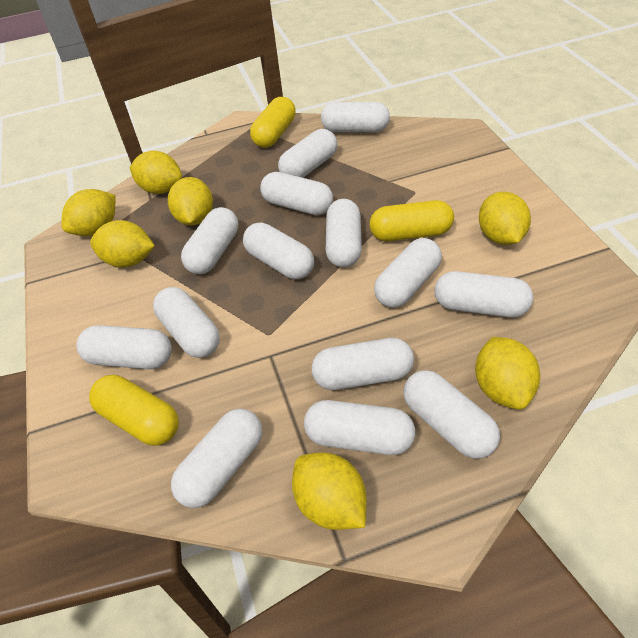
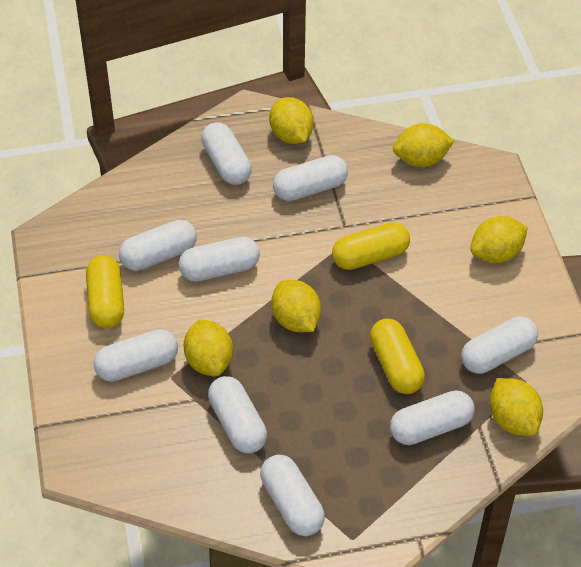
white capsule: 14 -> 9
yellow lemon: 7 -> 6

